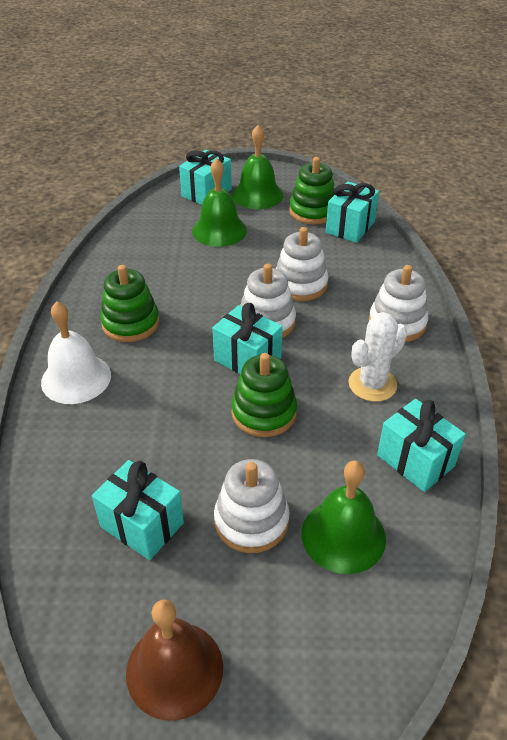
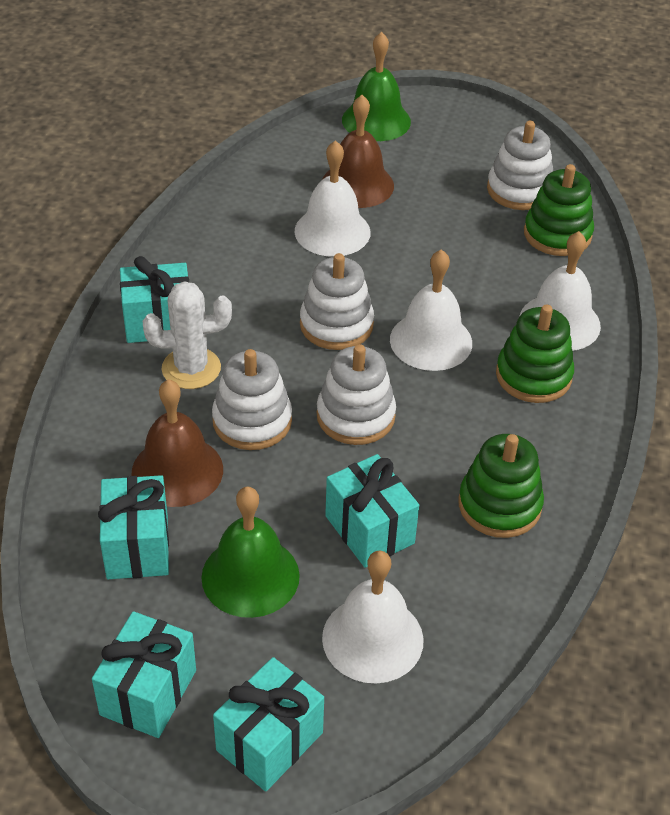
brown bell: 1 -> 2
green bell: 3 -> 2
white bell: 1 -> 4

